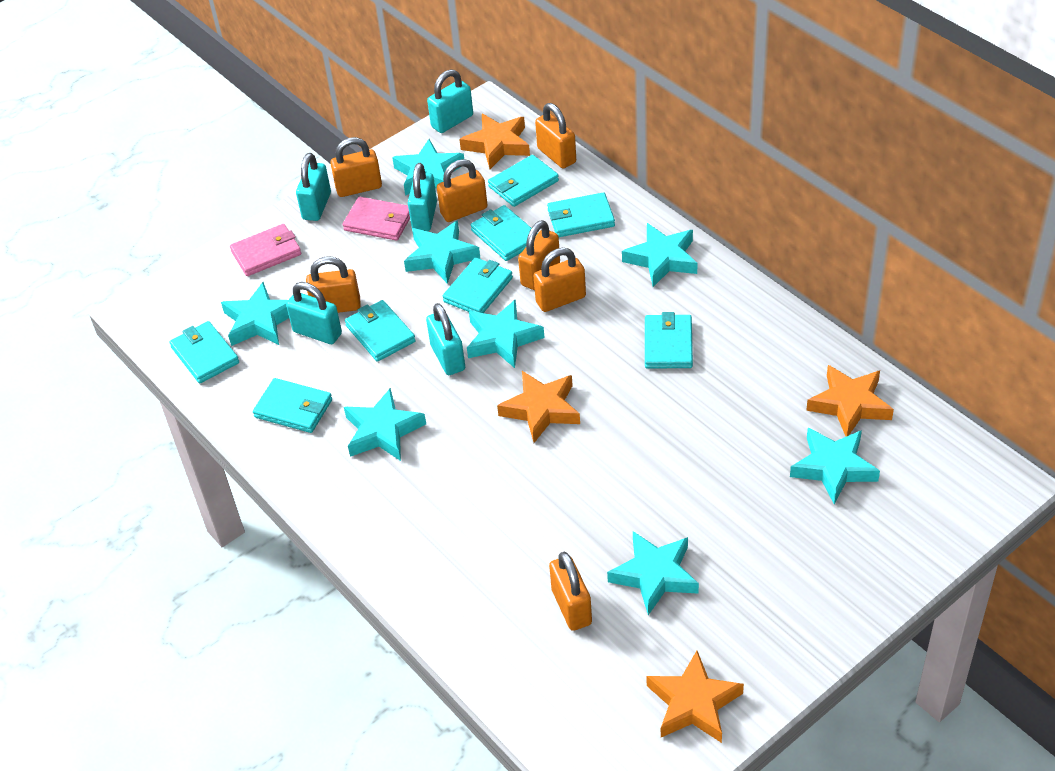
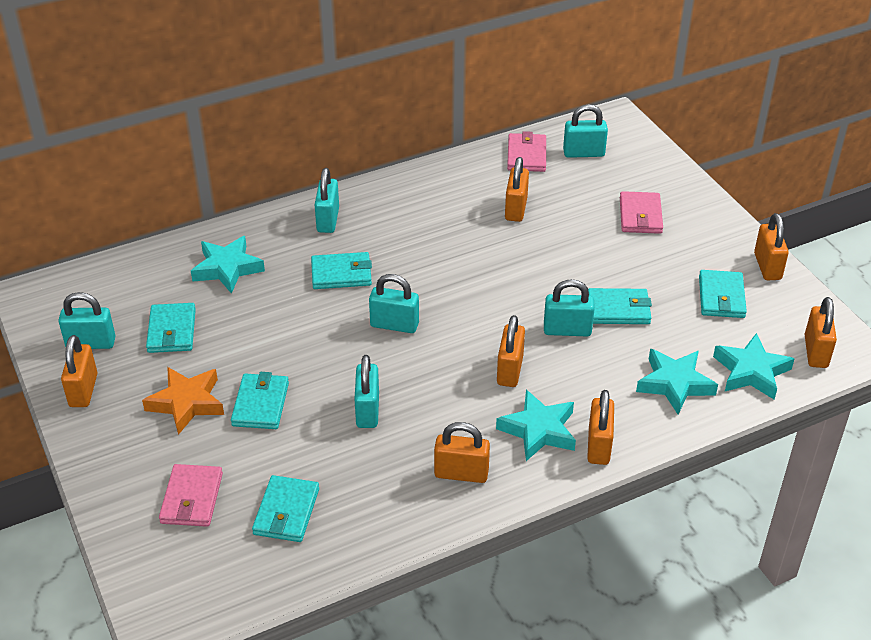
orange star: 4 -> 1
pink wallet: 2 -> 3
turquoise padlock: 5 -> 6
turquoise star: 8 -> 4
turquoise wallet: 8 -> 6

